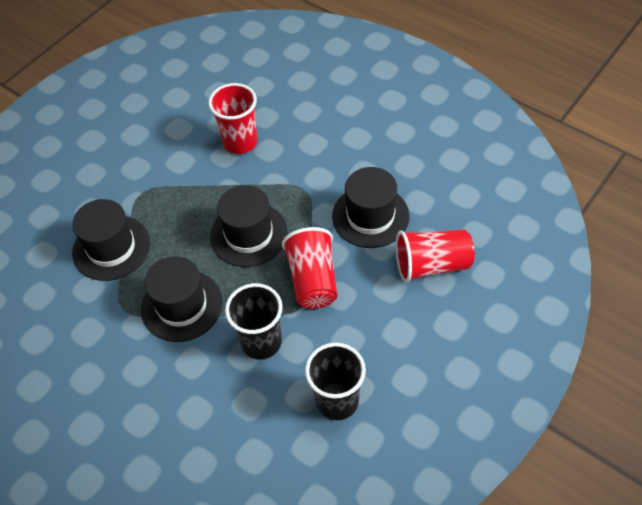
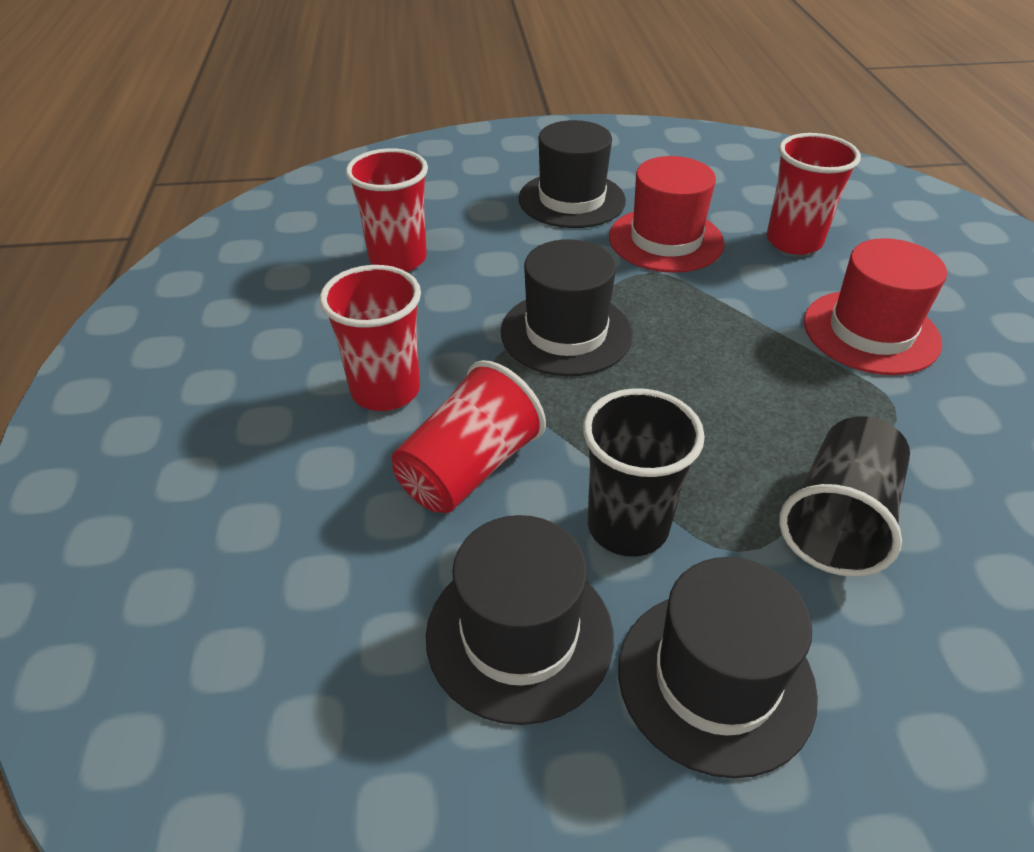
red cup: 3 -> 4
red hat: 0 -> 2

